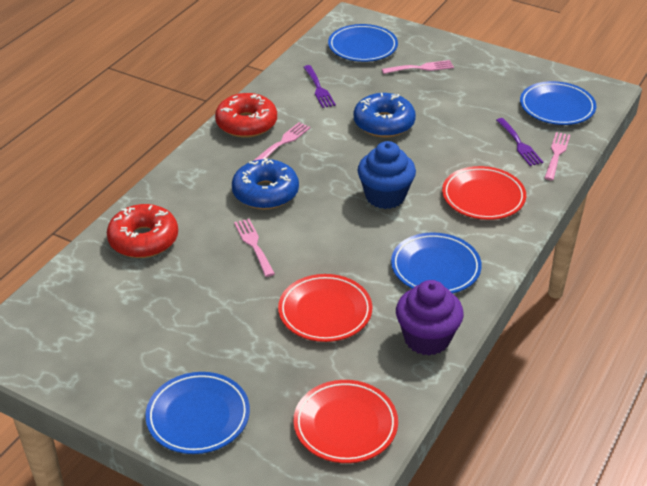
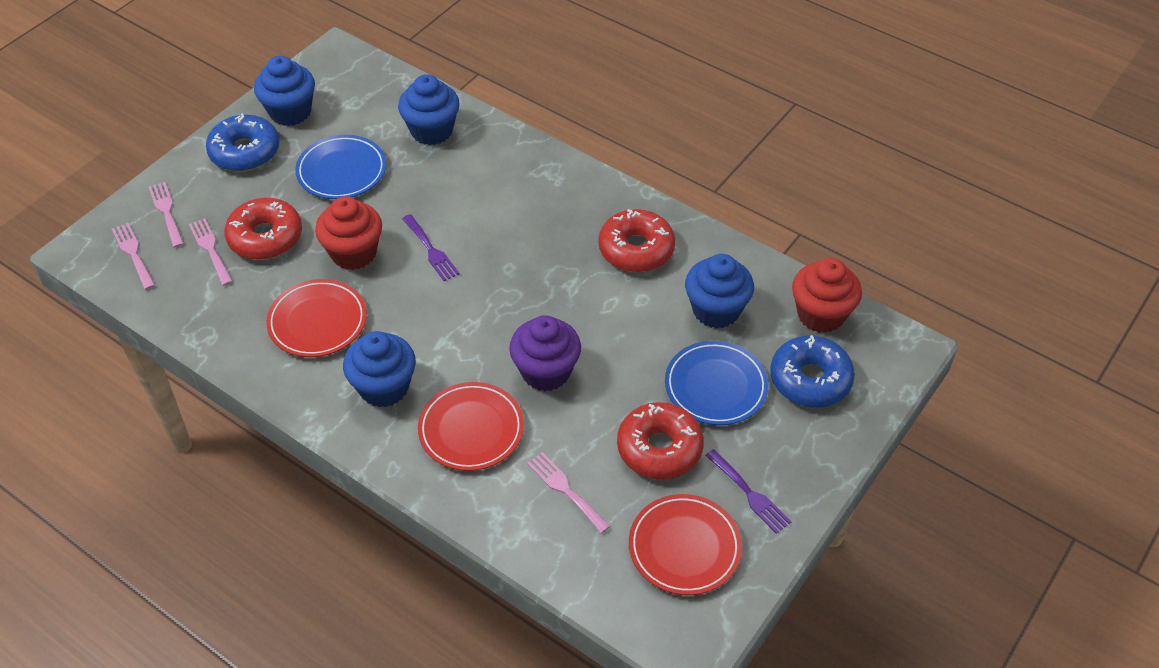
blue cupcake: 1 -> 4
blue plate: 4 -> 2
red cupcake: 0 -> 2
red donut: 2 -> 3

